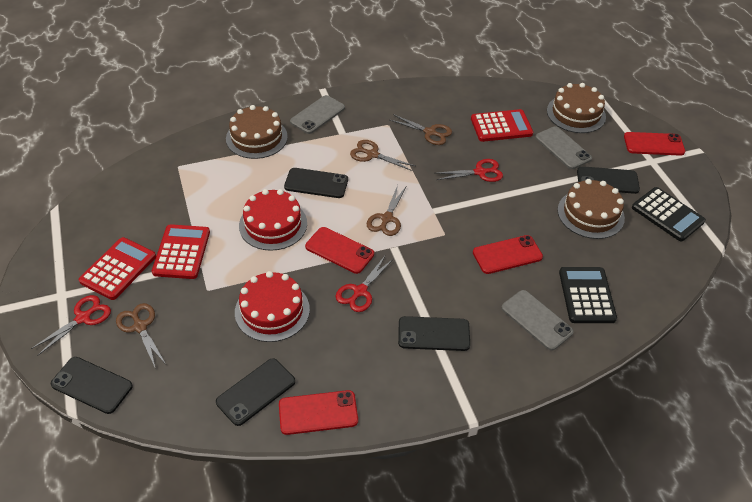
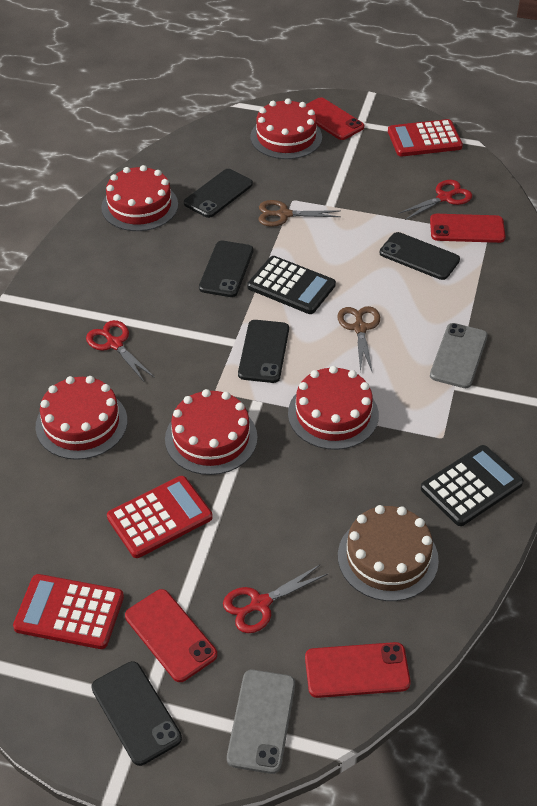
brown cake: 3 -> 1
brown scissors: 4 -> 2
grey phone: 3 -> 2
red cake: 2 -> 5

